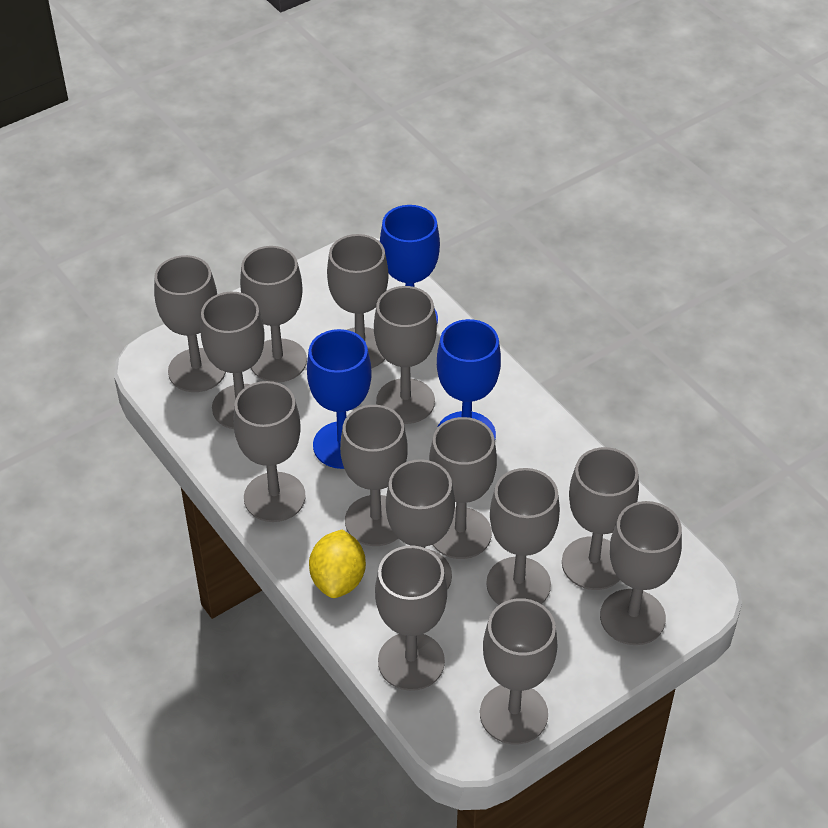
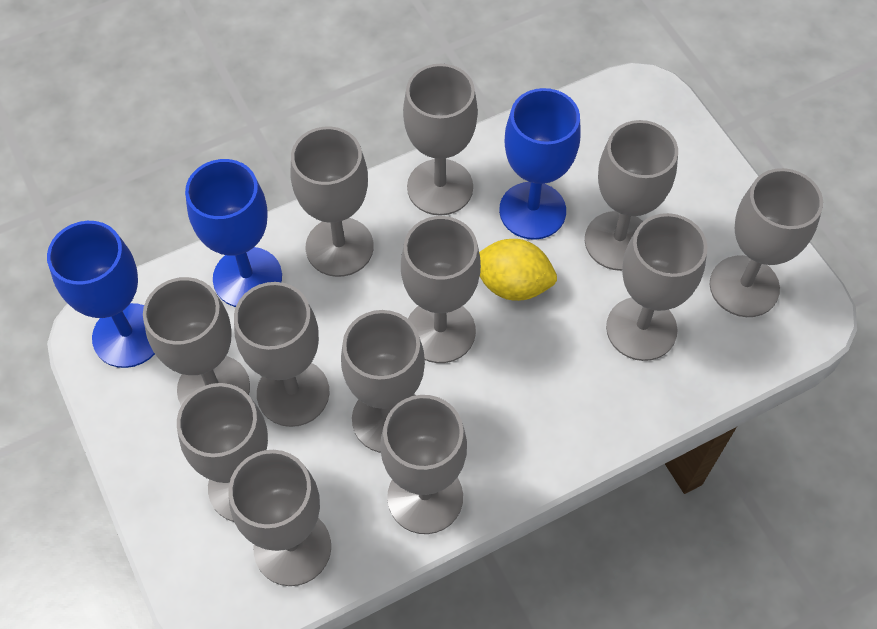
grey goblet: 14 -> 12

